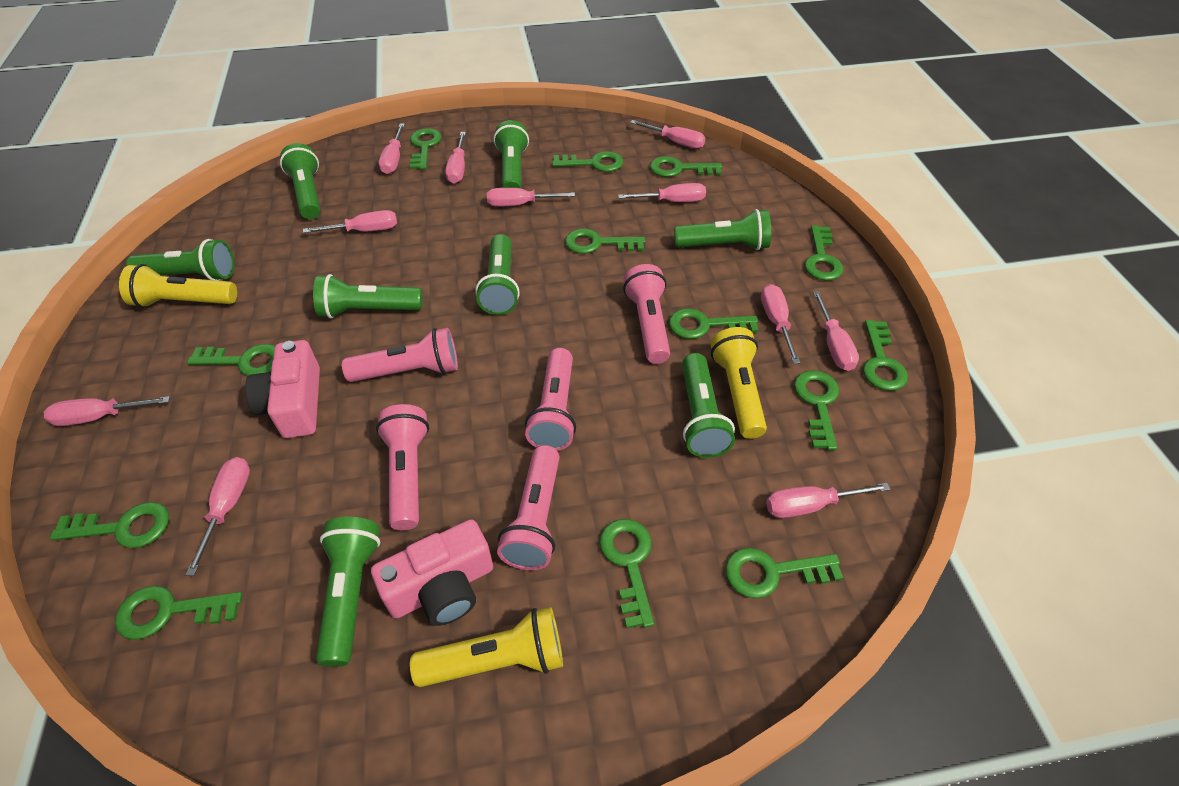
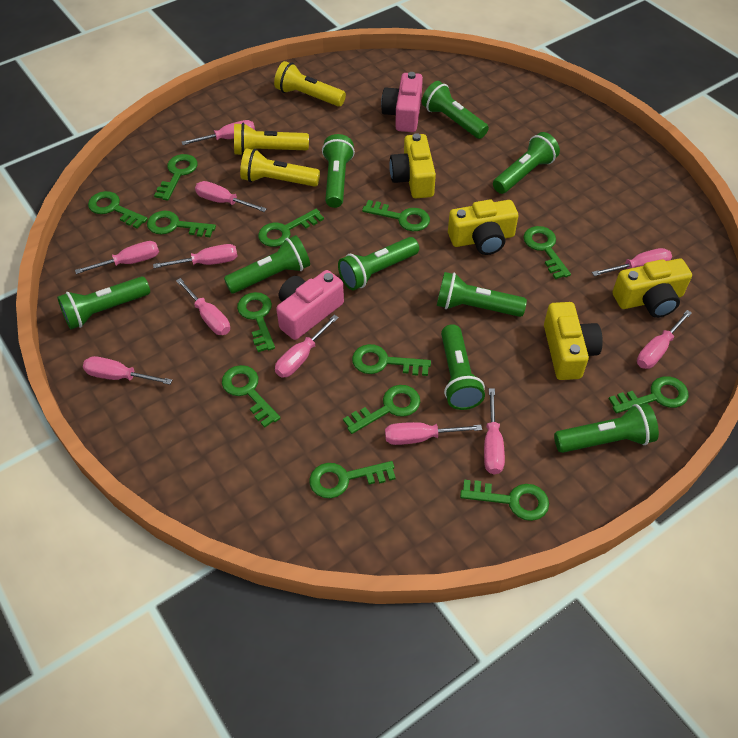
green flashlight: 8 -> 9
pink flashlight: 5 -> 0
yellow camera: 0 -> 4

